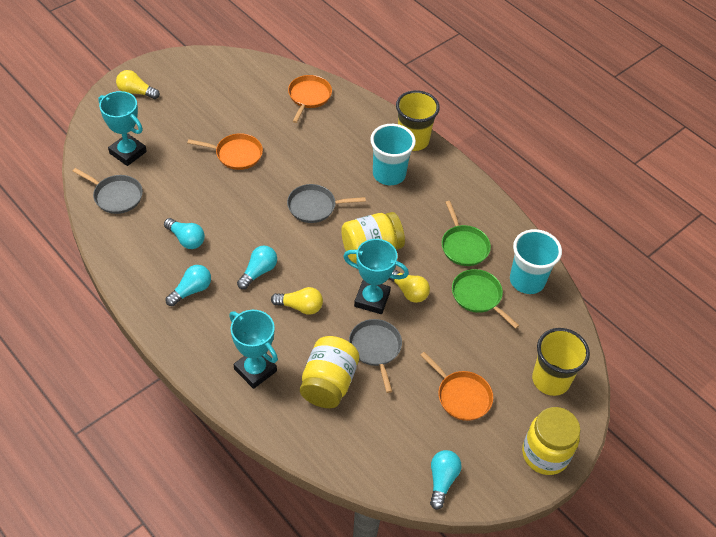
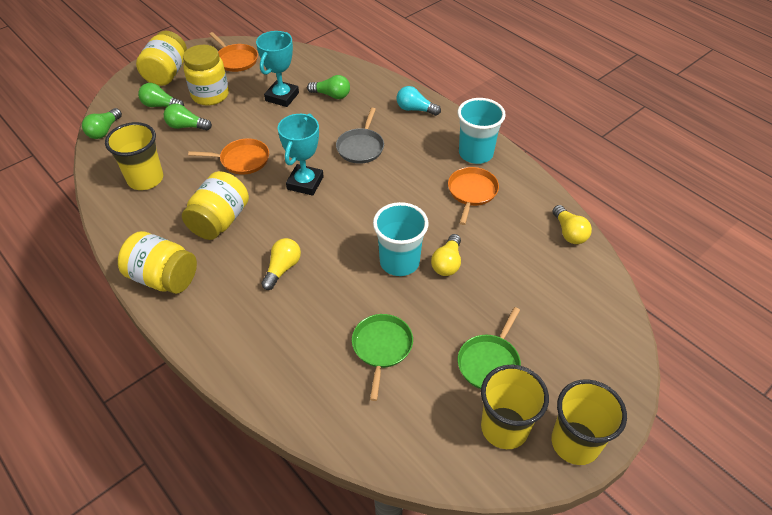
green light bulb: 0 -> 4
grey pan: 3 -> 1
turquoise light bulb: 4 -> 1
turquoise trophy: 3 -> 2
yellow cup: 2 -> 3
yellow jar: 3 -> 4

